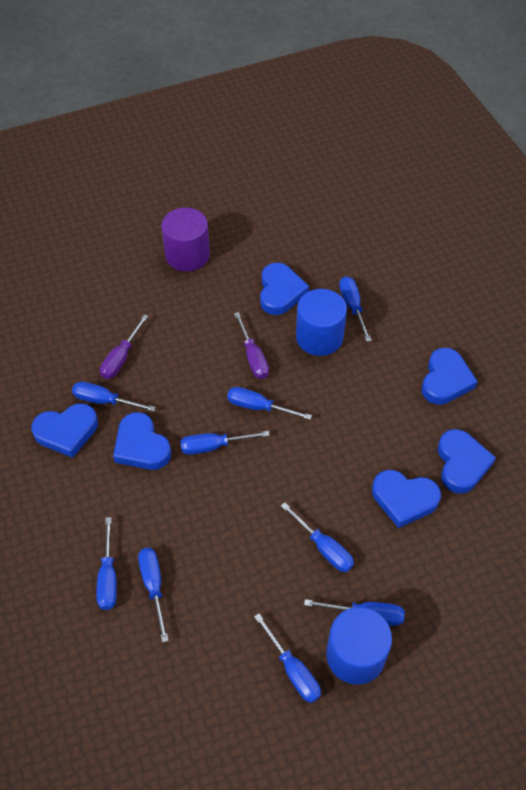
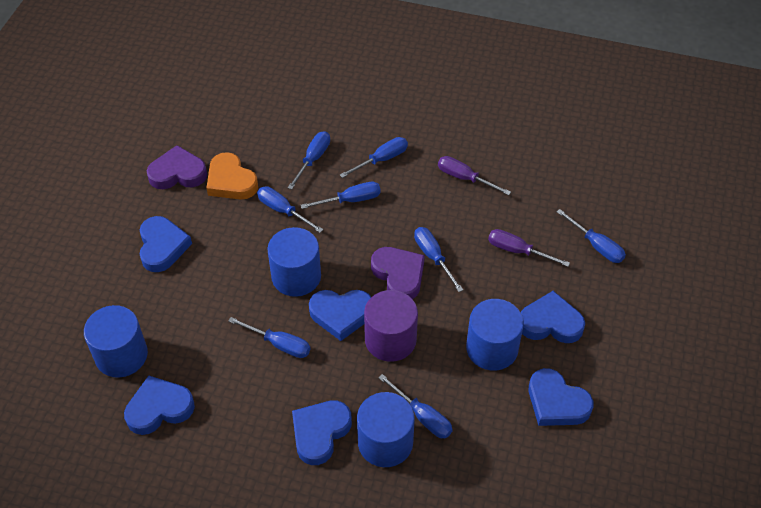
blue cylinder: 2 -> 4
blue screwdriver: 9 -> 8
orange heart: 0 -> 1
purple heart: 0 -> 2

